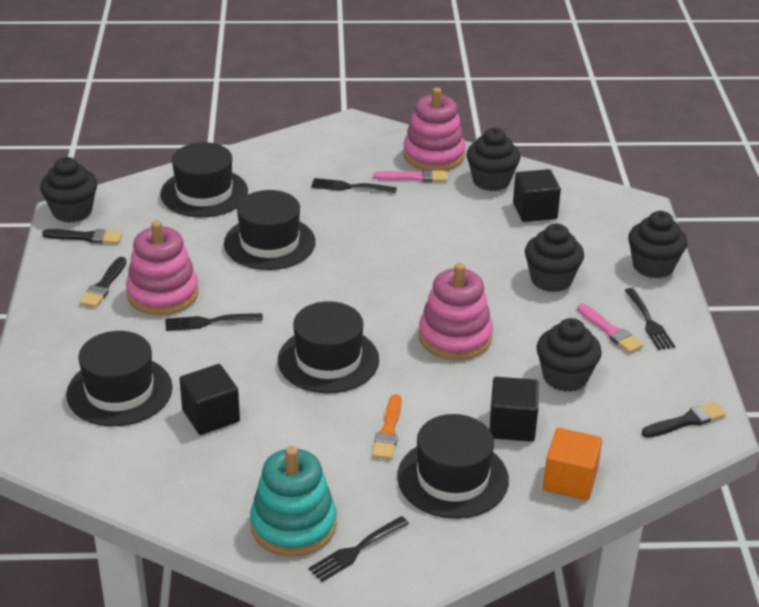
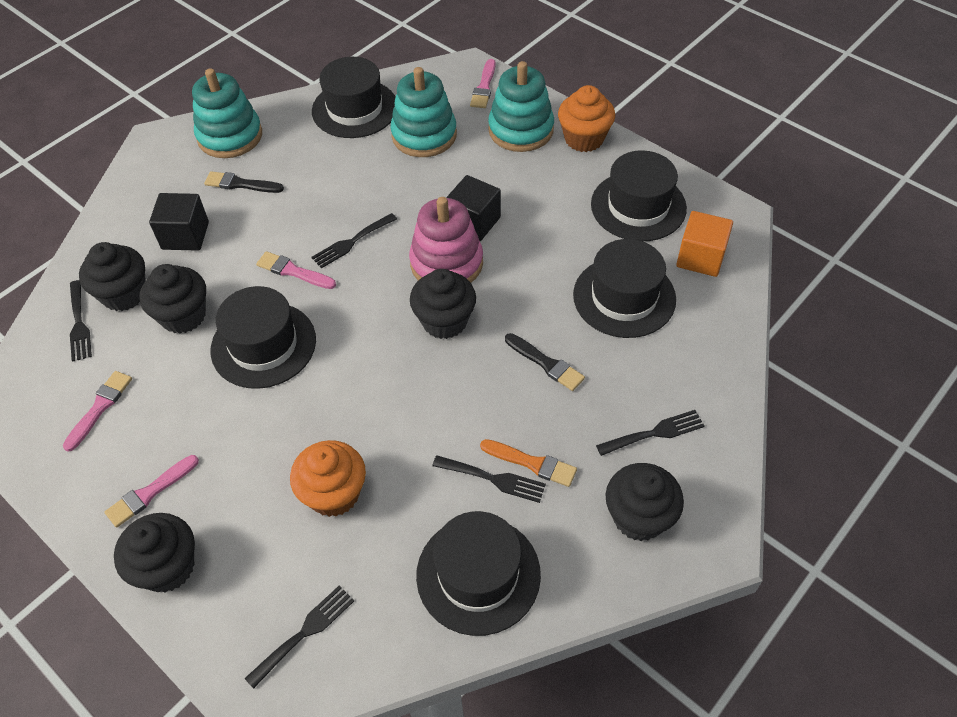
black brush: 3 -> 2
black cube: 3 -> 2
black fork: 4 -> 5
orange cupcake: 0 -> 2
pink brush: 2 -> 4
pink stacking toy: 3 -> 1
turquoise stacking toy: 1 -> 3

